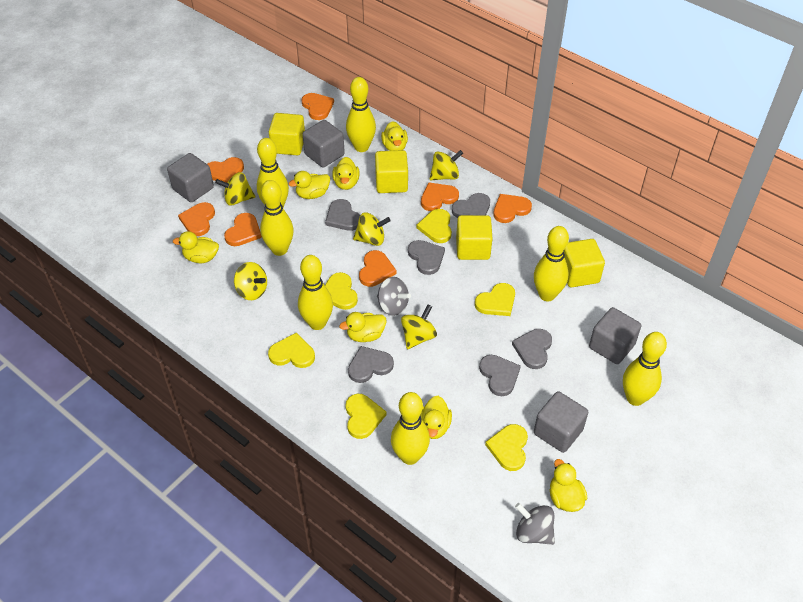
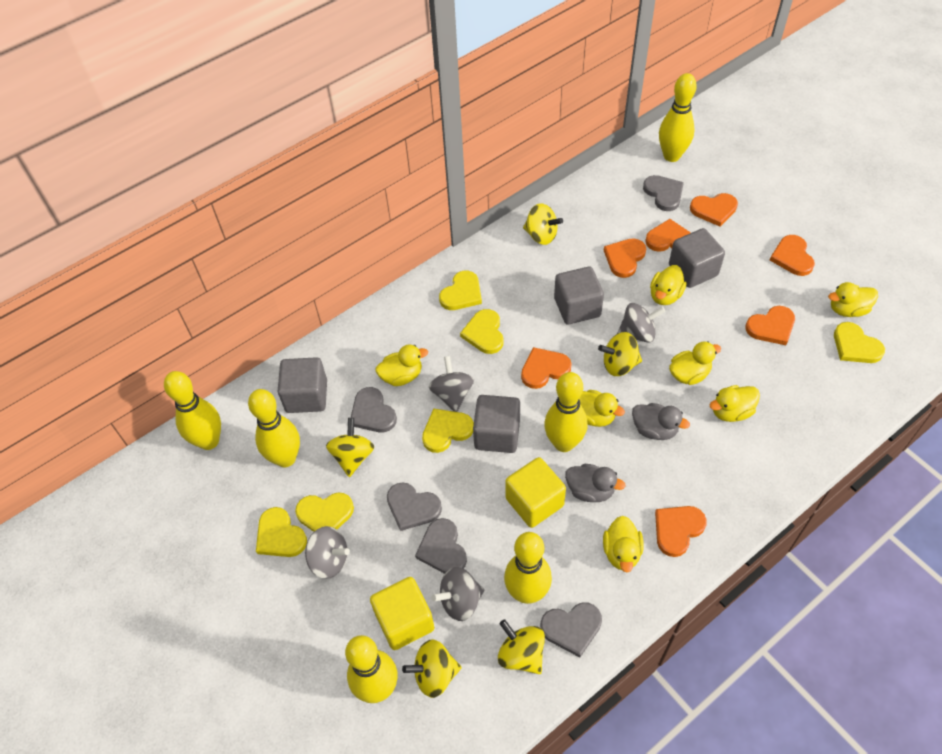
grey duck: 0 -> 2
grey heart: 6 -> 5
grey spinning top: 2 -> 4
yellow bowling pin: 7 -> 6
yellow cube: 4 -> 2

